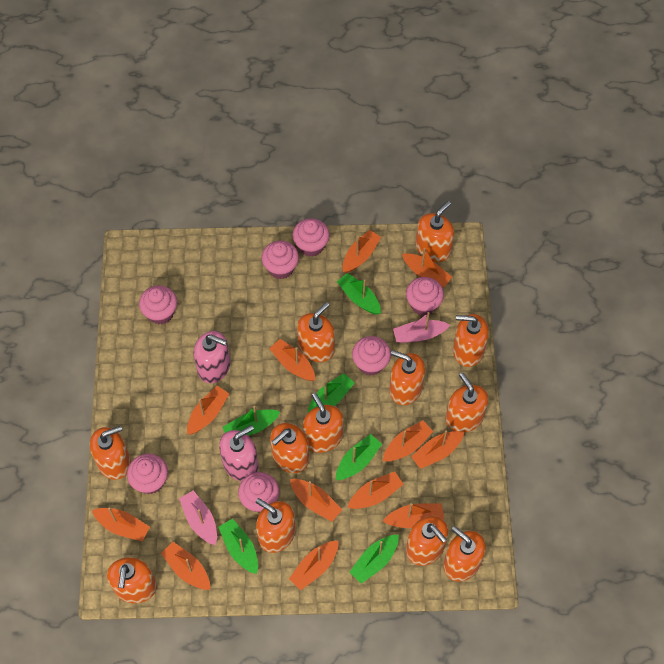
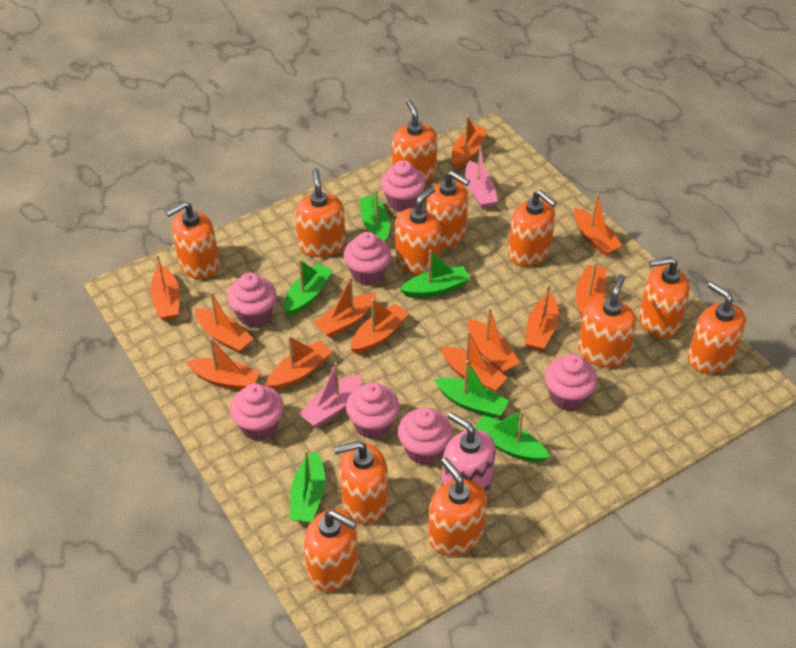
pink soap dispenser: 2 -> 1

